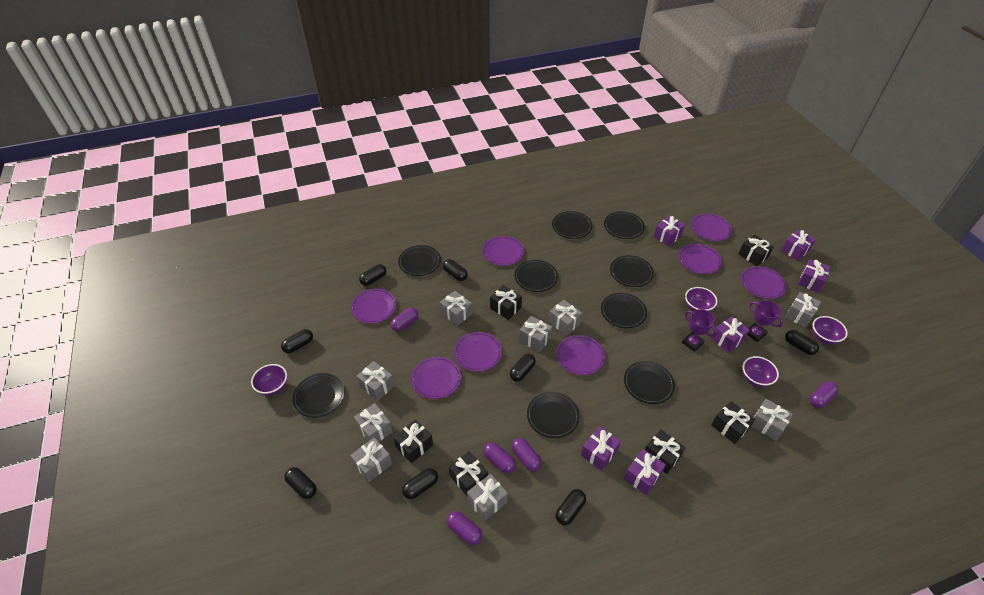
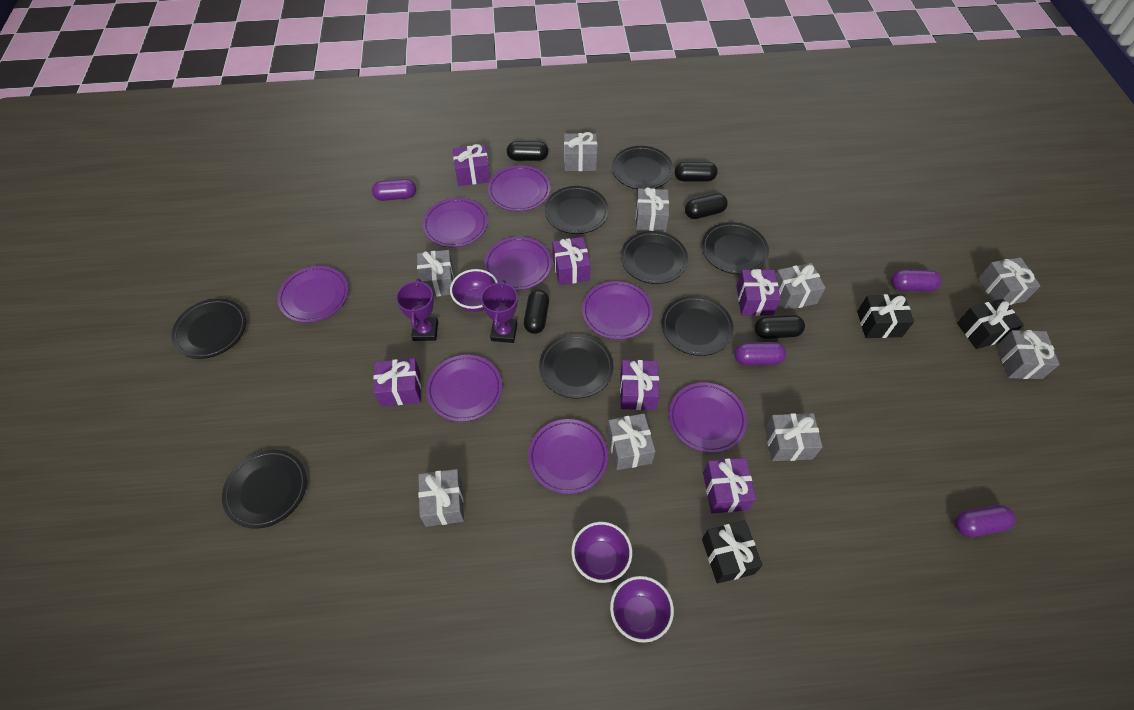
black capsule: 8 -> 5
black gift: 6 -> 3
black plate: 9 -> 8
purple bowl: 4 -> 3
purple capsule: 5 -> 4

